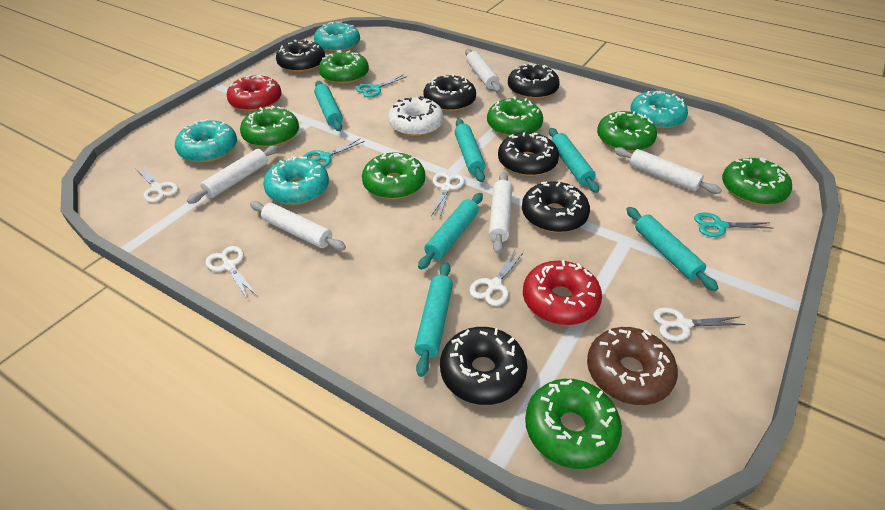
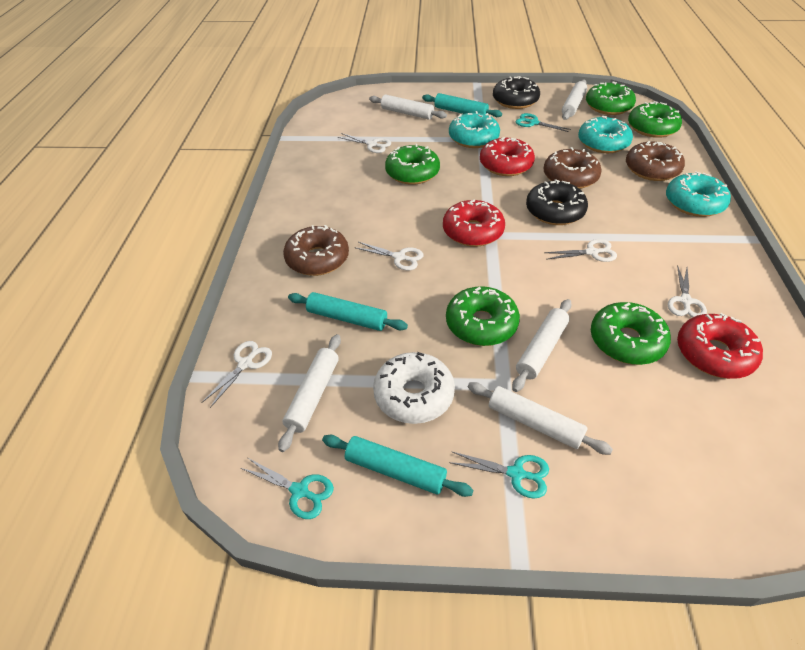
black donut: 6 -> 2
brown donut: 1 -> 3
green donut: 7 -> 5
red donut: 2 -> 3
turquoise donut: 4 -> 3
turquoise rolling pin: 6 -> 3

